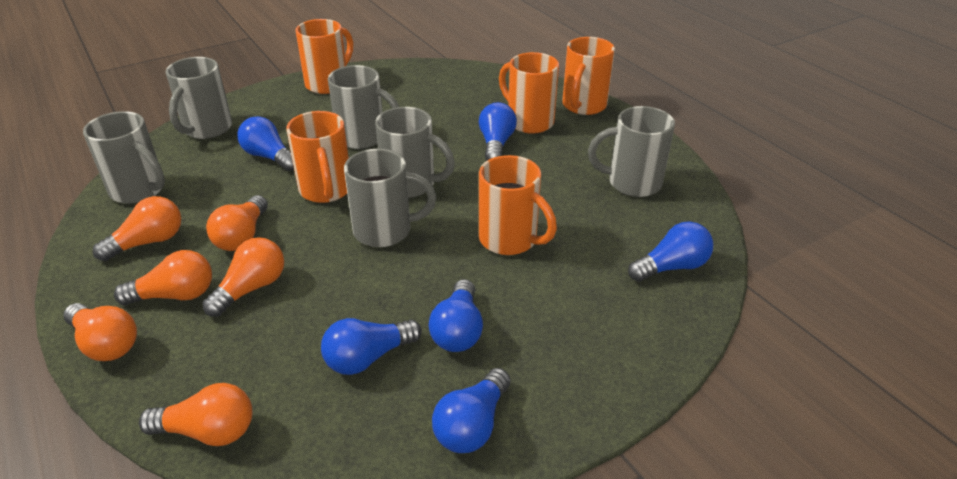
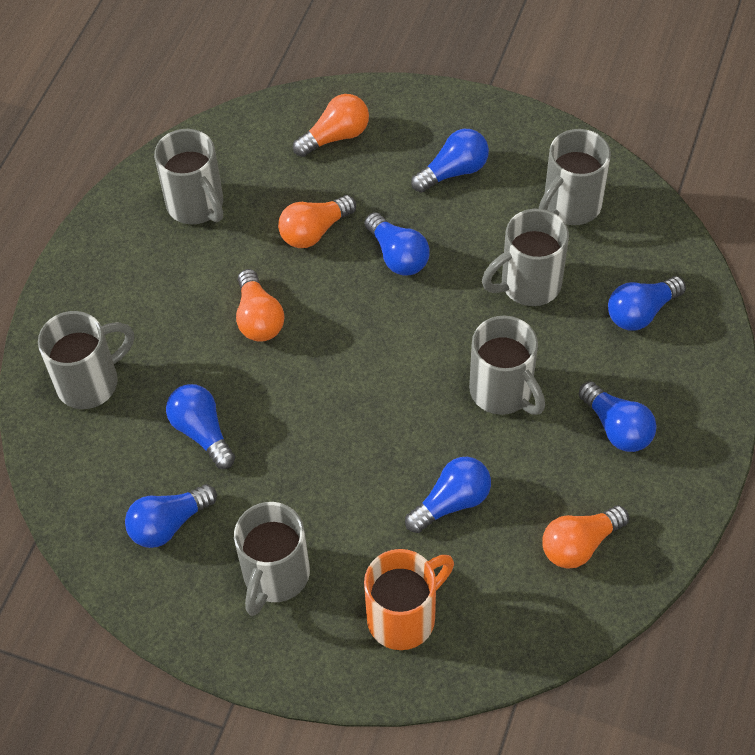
blue light bulb: 6 -> 7
orange light bulb: 6 -> 4
orange mug: 5 -> 1

